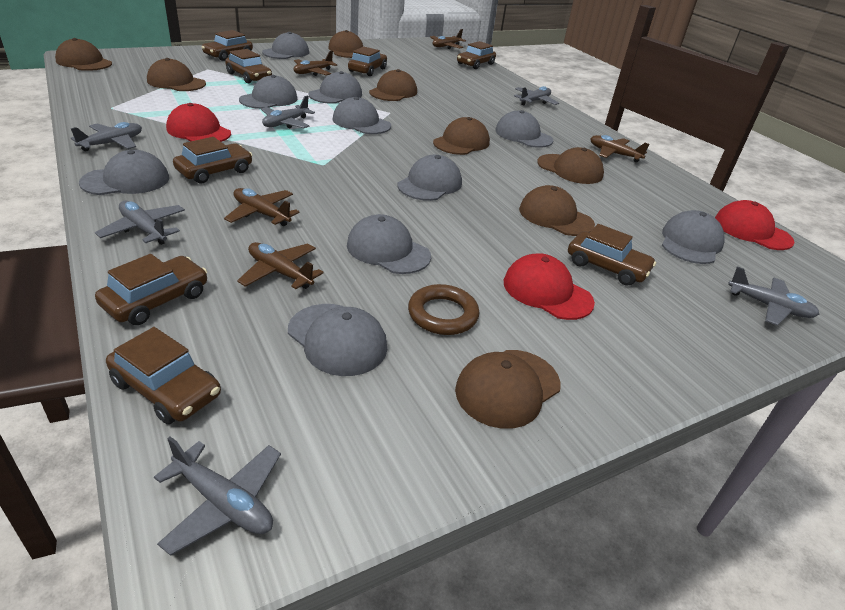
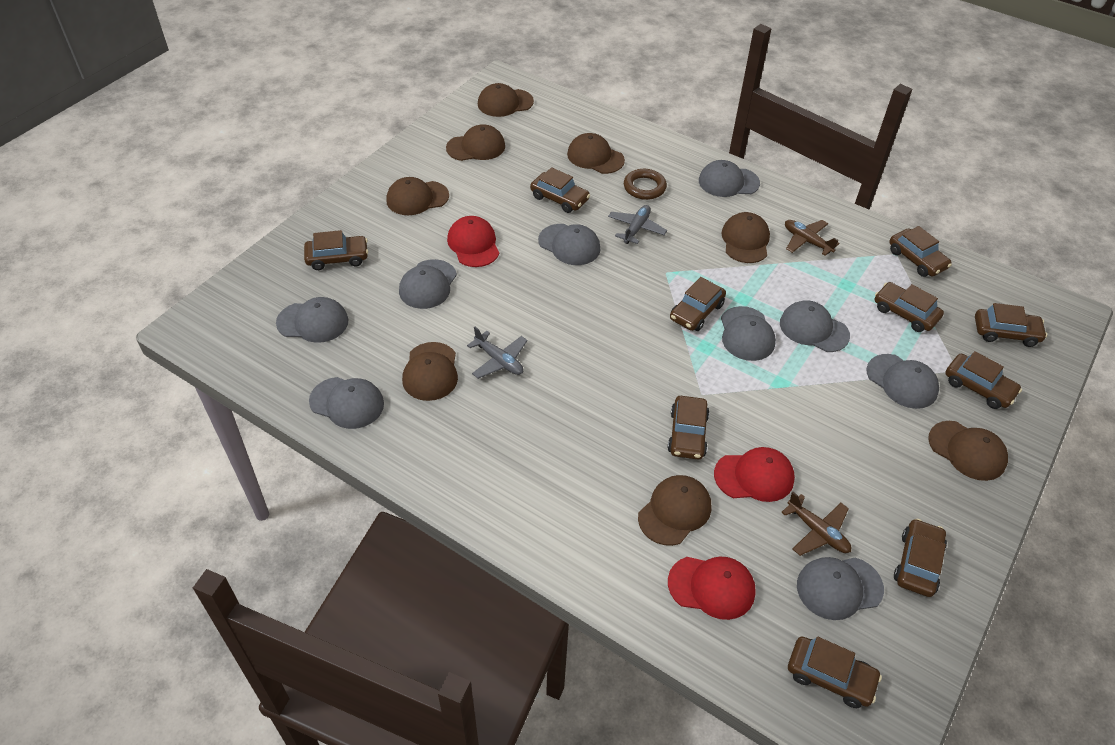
brown car: 8 -> 10
brown plane: 5 -> 2
grey cap: 10 -> 9
grey plane: 6 -> 2

